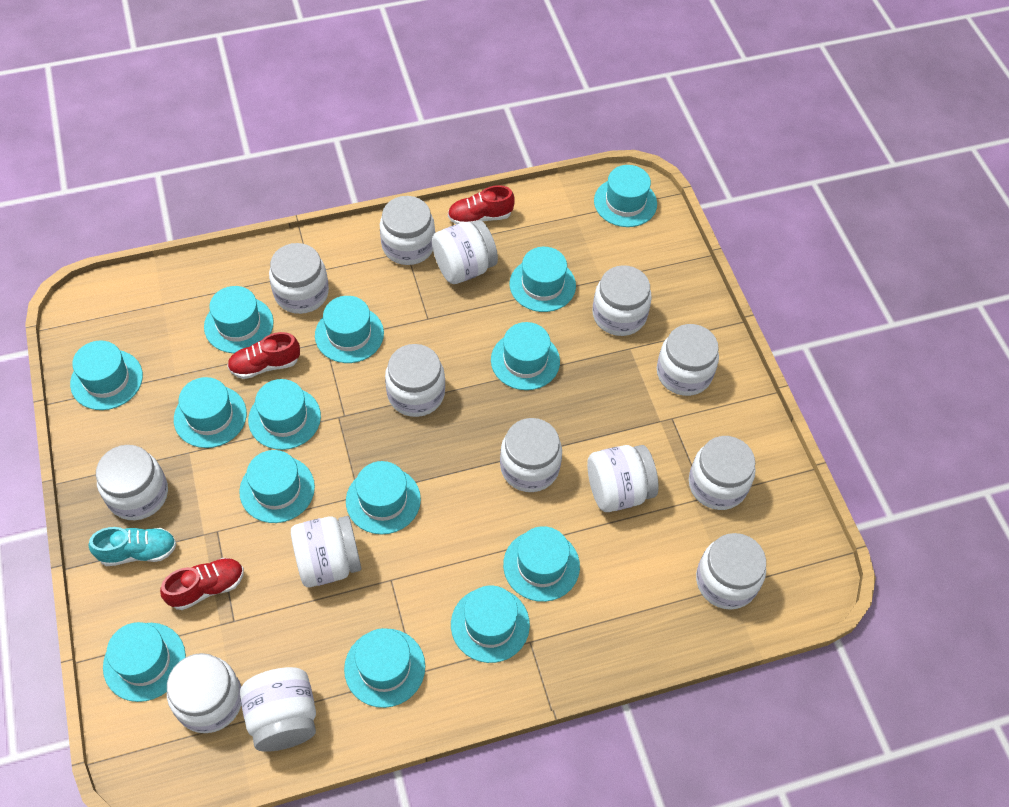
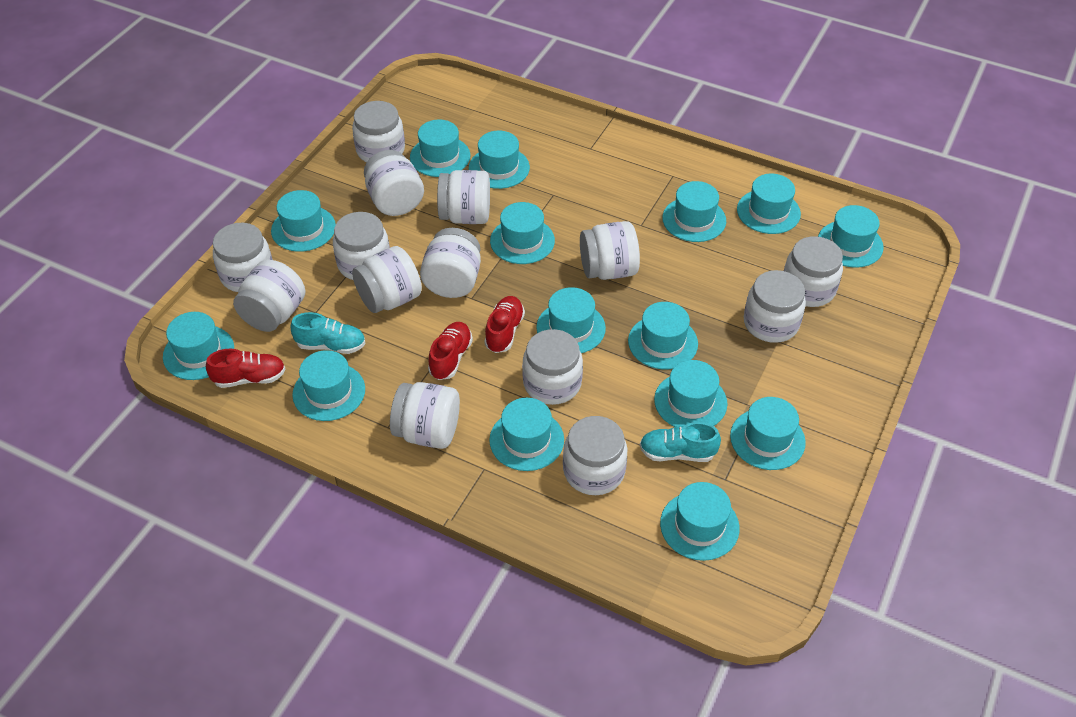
turquoise hat: 14 -> 15
turquoise shoe: 1 -> 2

